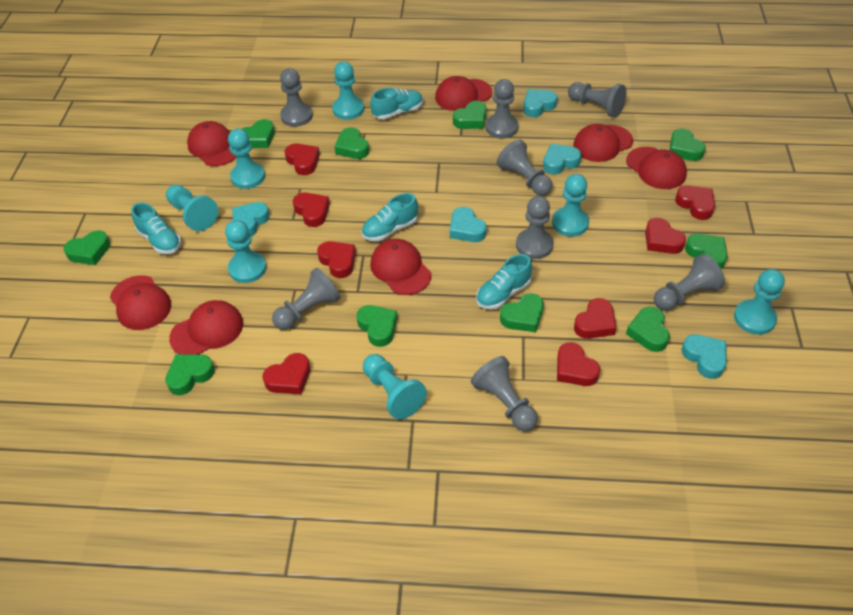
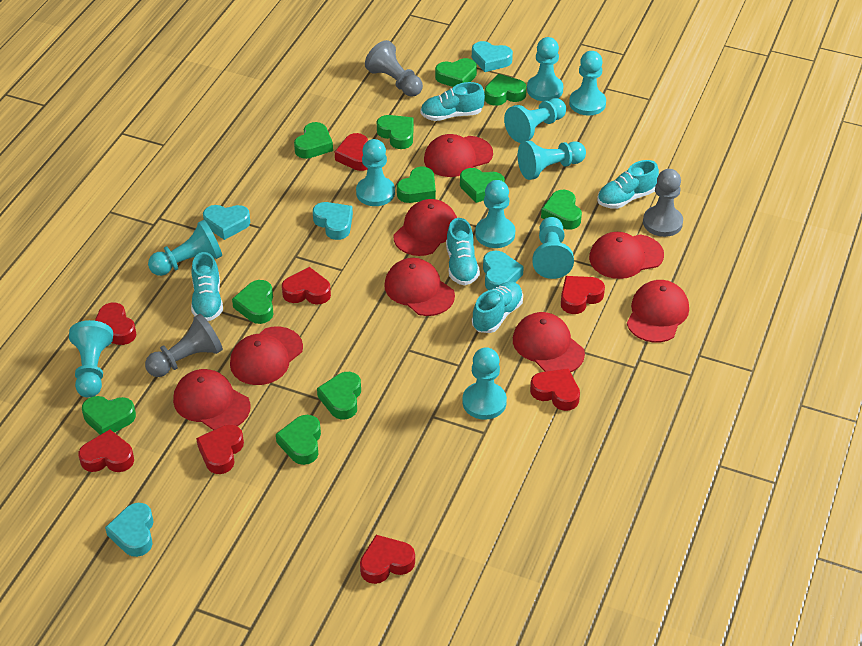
green heart: 10 -> 11
grey pawn: 8 -> 3
red cap: 7 -> 8
turquoise pawn: 7 -> 10
turquoise shoe: 4 -> 5

